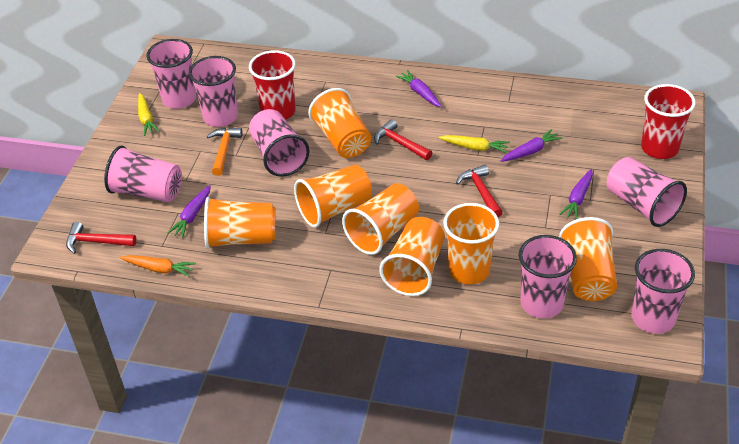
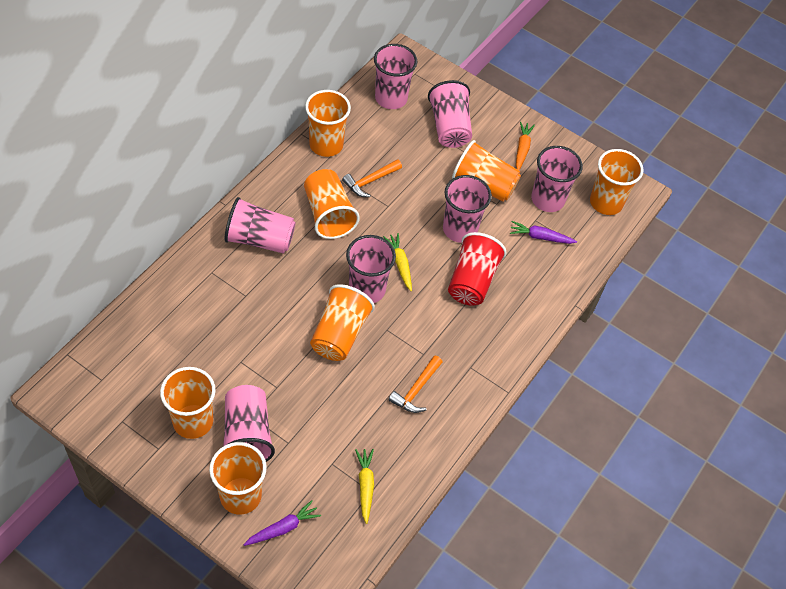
orange hammer: 1 -> 2
purple carrot: 4 -> 2
red cup: 2 -> 1
red hammer: 3 -> 0

